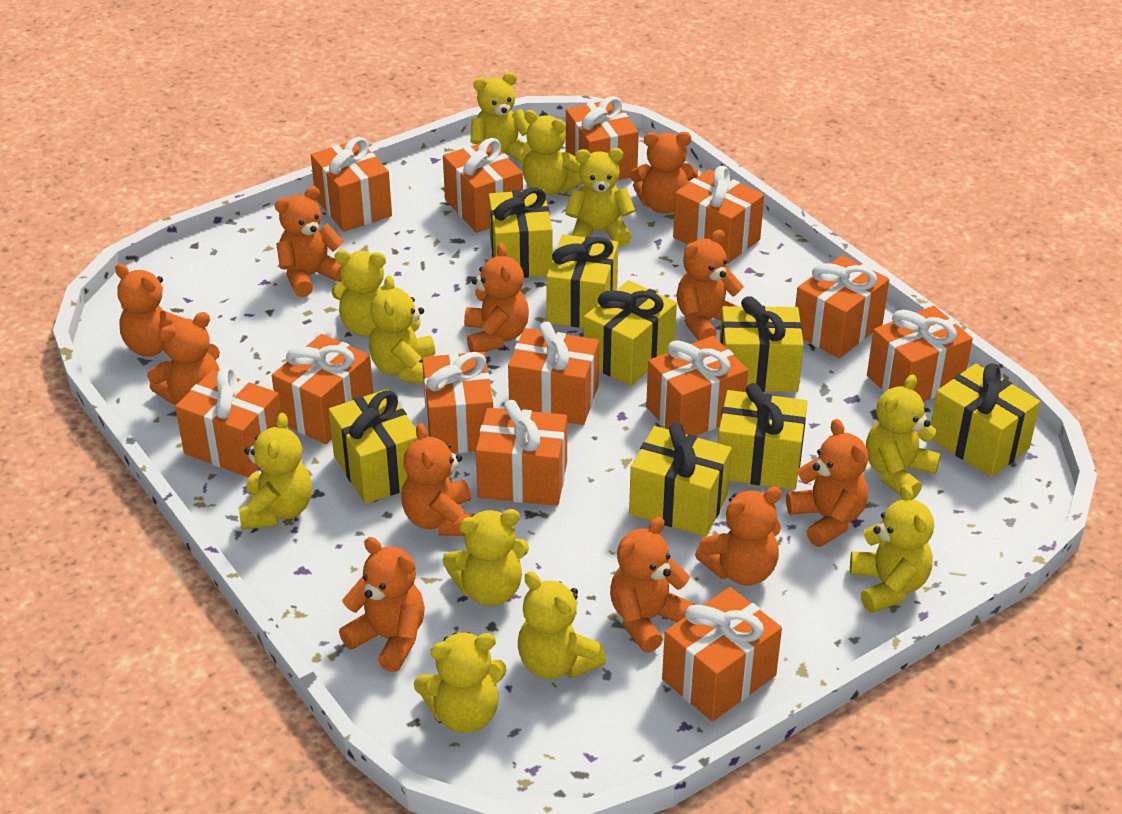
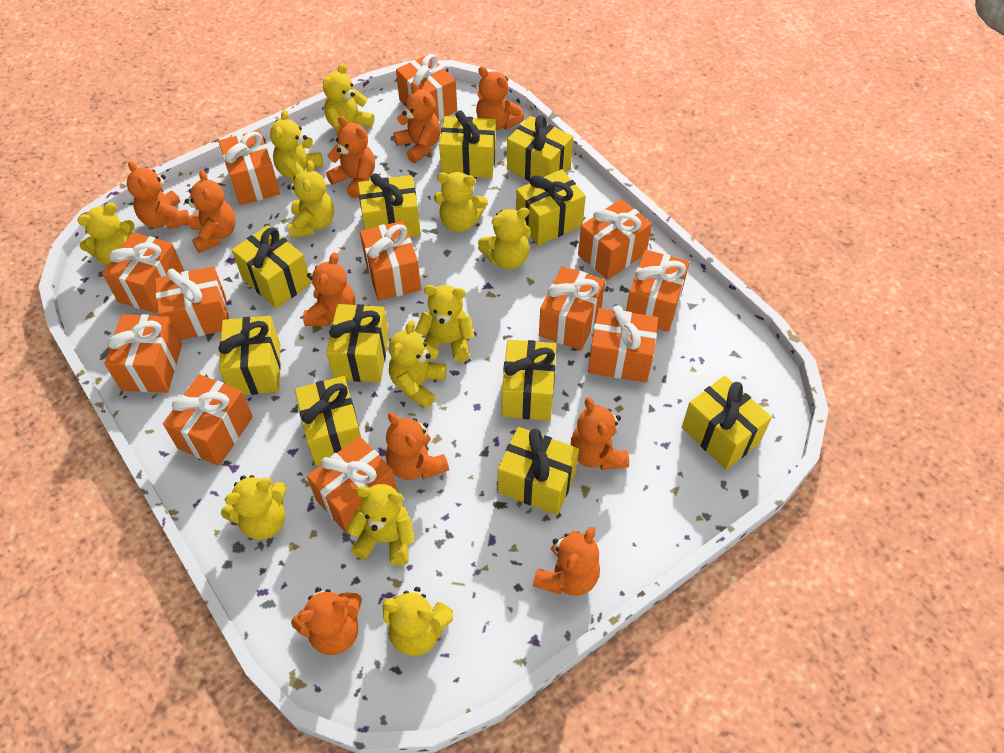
orange gift: 13 -> 12
orange teddy bear: 11 -> 10
yellow gift: 8 -> 11

